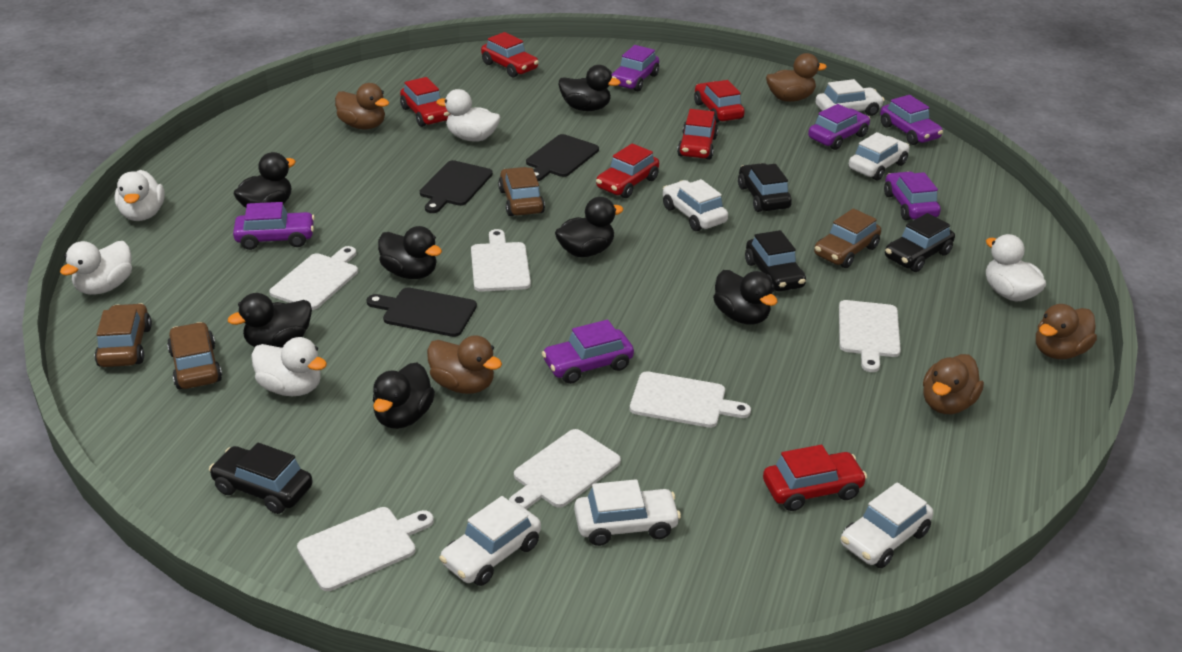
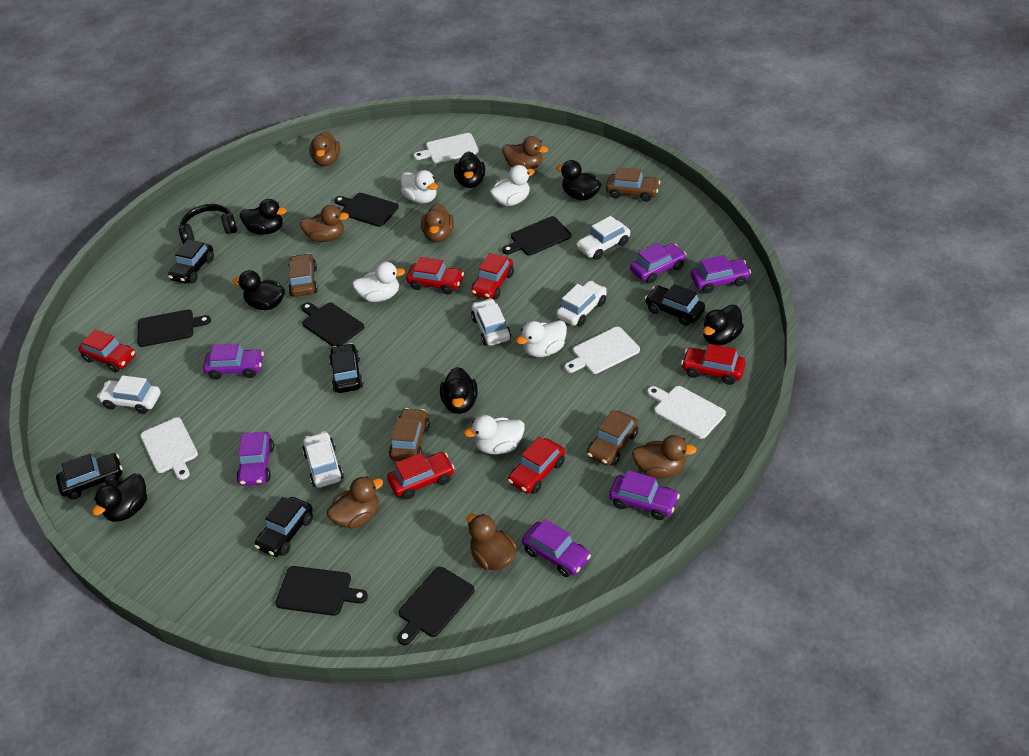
black car: 4 -> 5
black cutting board: 3 -> 6
black headphones: 0 -> 1
brown duck: 5 -> 7
white car: 6 -> 5
white cutting board: 6 -> 4

